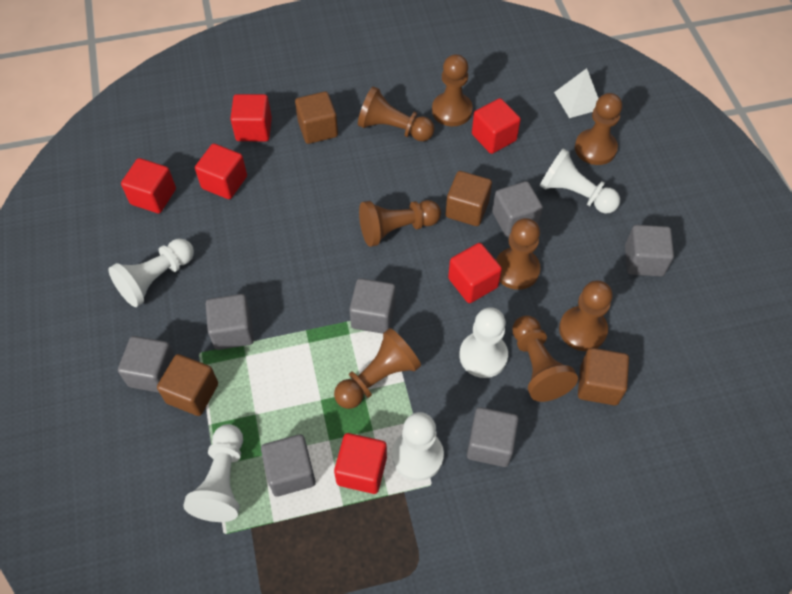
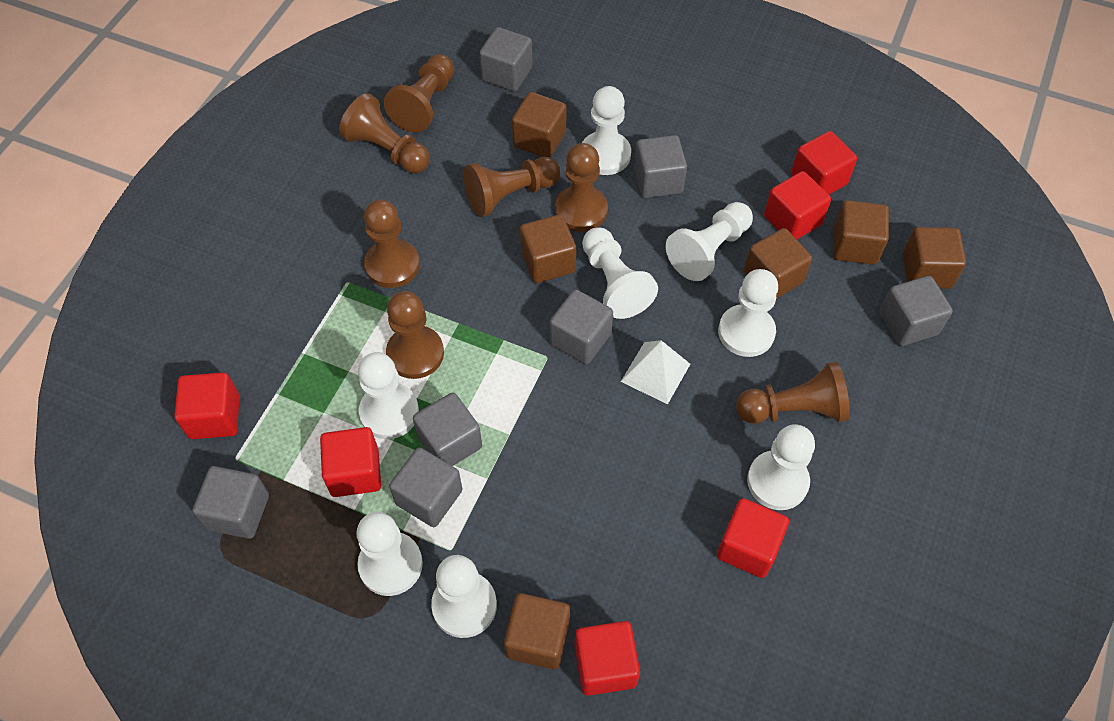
brown cube: 4 -> 6
brown pawn: 8 -> 7
white pawn: 5 -> 8

